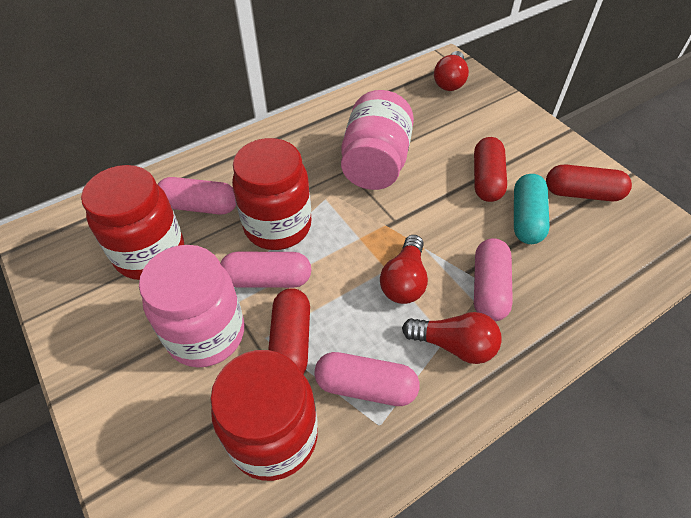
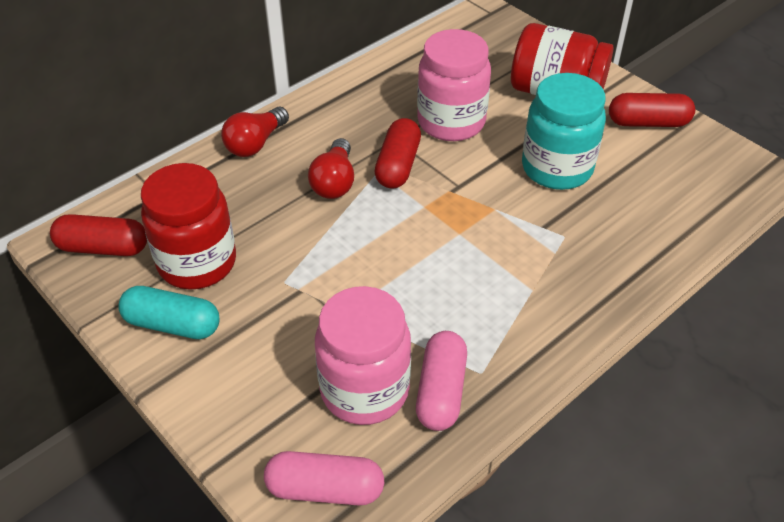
pink capsule: 4 -> 2
red jar: 3 -> 2
red light bulb: 3 -> 2
turquoise jar: 0 -> 1

